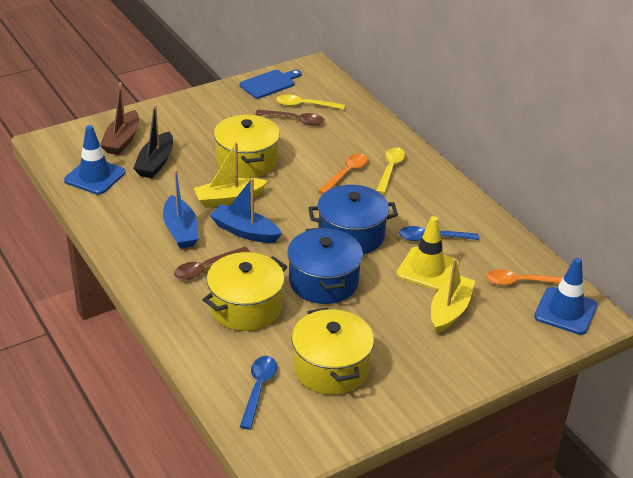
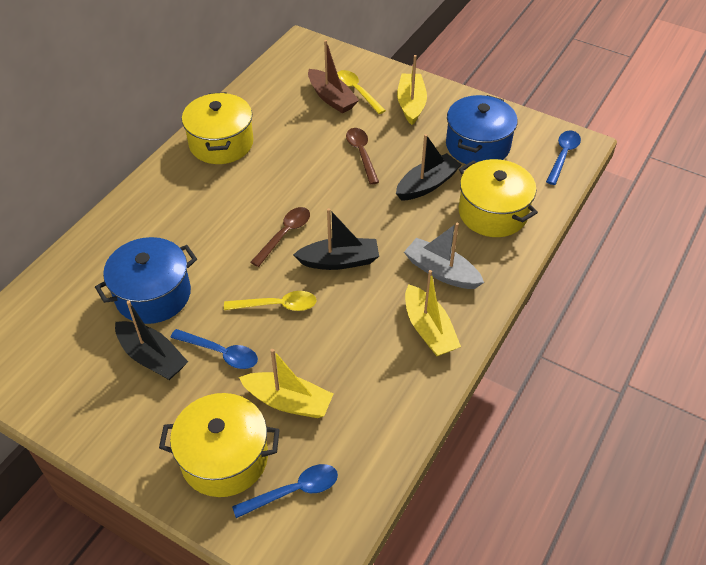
black boat: 1 -> 3
blue boat: 2 -> 0
blue cutting board: 1 -> 0
blue spoon: 2 -> 3
blue traffic cone: 2 -> 0
grey boat: 0 -> 1
orange spoon: 2 -> 0
yellow boat: 2 -> 3
yellow traffic cone: 1 -> 0

